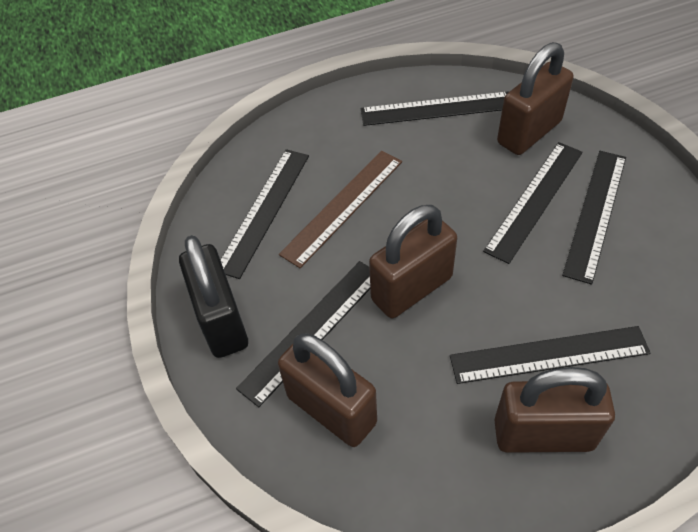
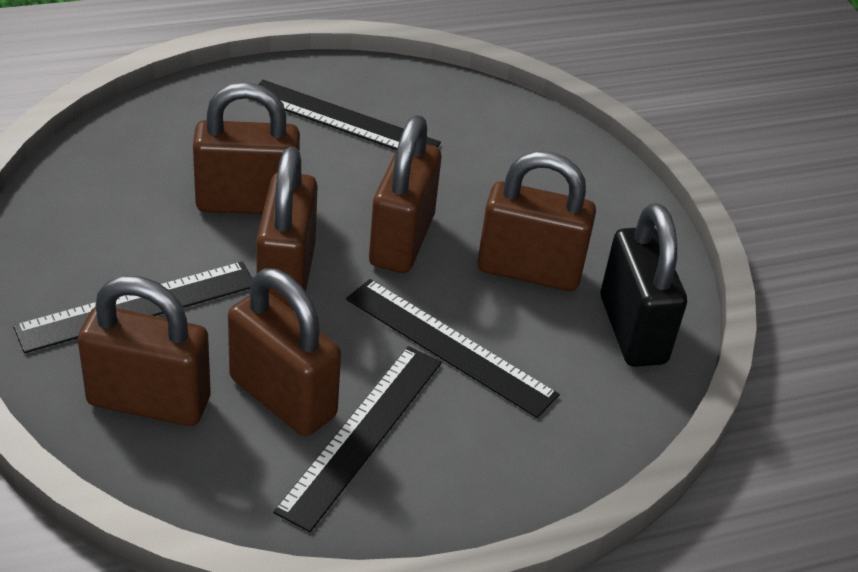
black ruler: 6 -> 4
brown padlock: 4 -> 6
brown ruler: 1 -> 0

